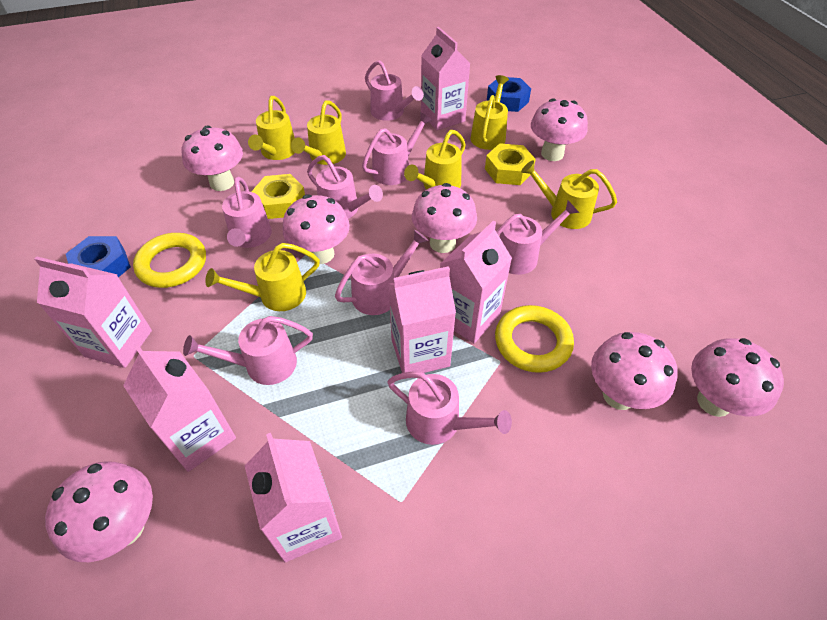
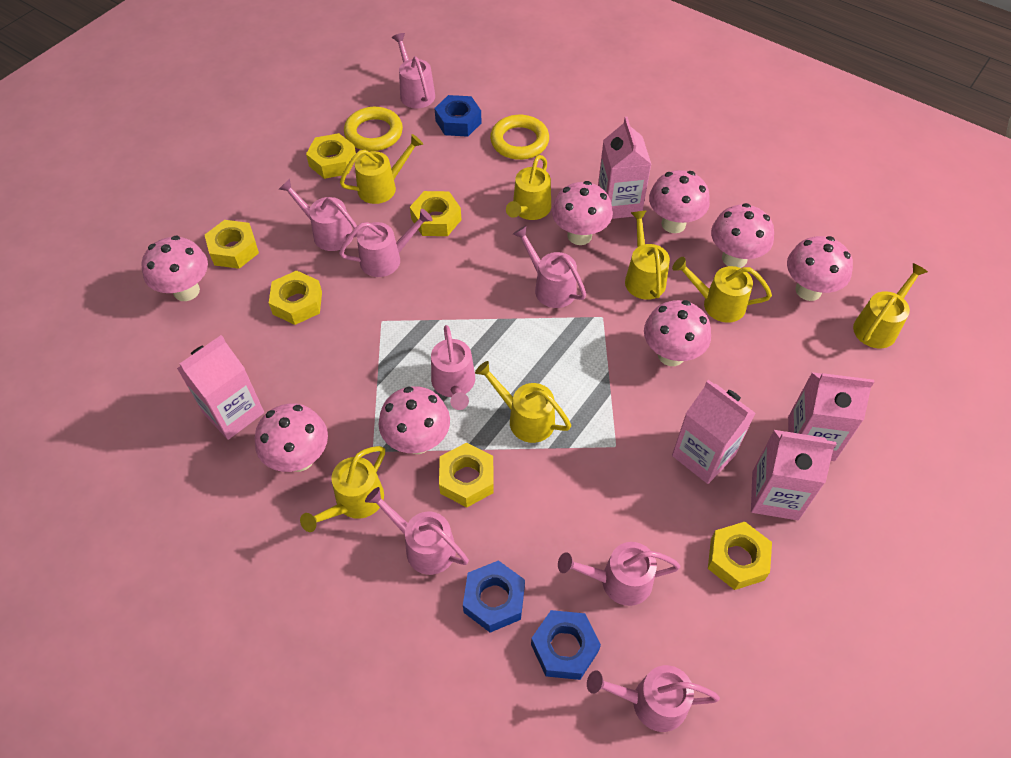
blue nut: 2 -> 3
pink carton: 6 -> 5
pink mushroom: 7 -> 8
yellow nut: 2 -> 6
yellow watering can: 6 -> 7

